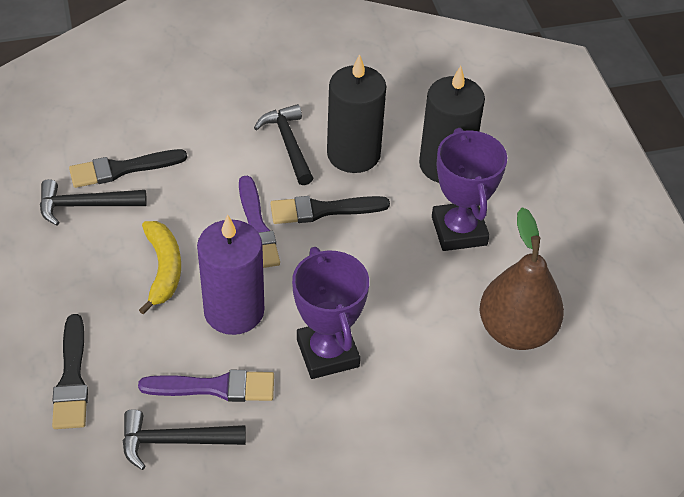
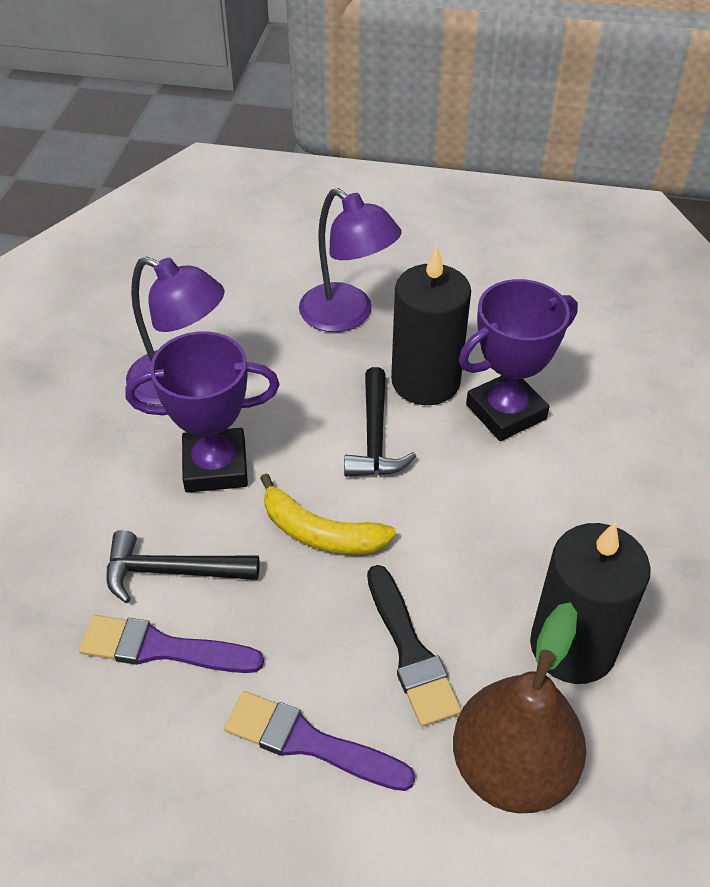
black brush: 3 -> 1
black hammer: 3 -> 2
purple candle: 1 -> 0
purple lamp: 0 -> 2

